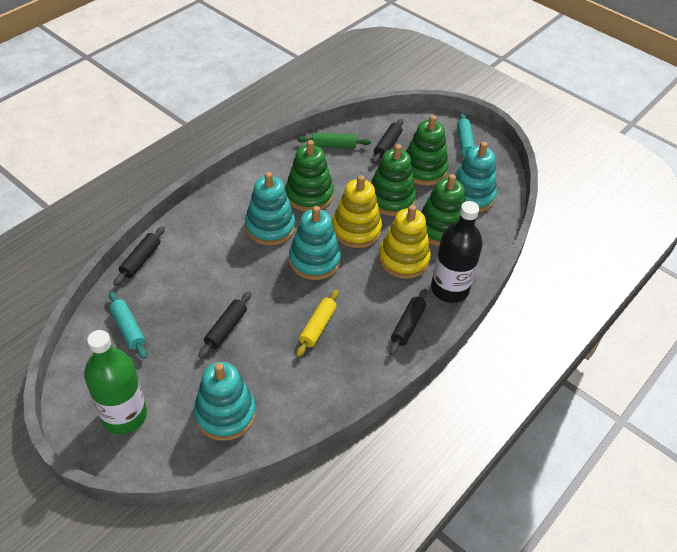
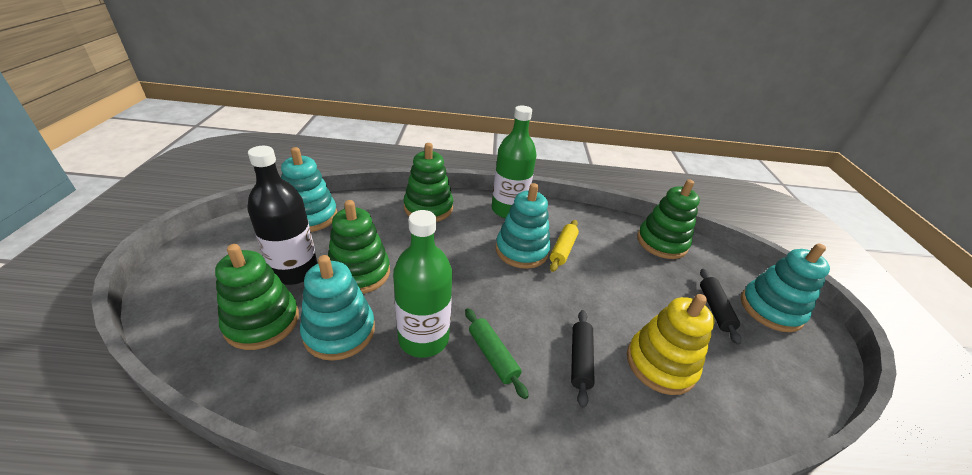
black rolling pin: 4 -> 2
green bottle: 1 -> 2
turquoise rolling pin: 2 -> 0
yellow stacking toy: 2 -> 1

